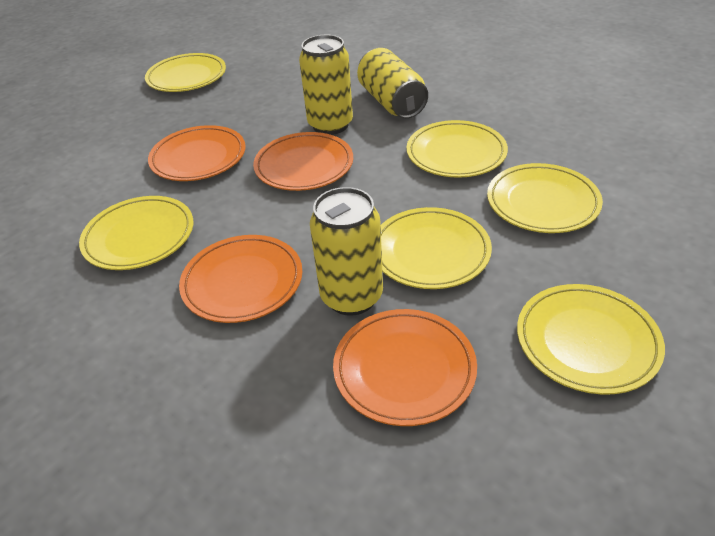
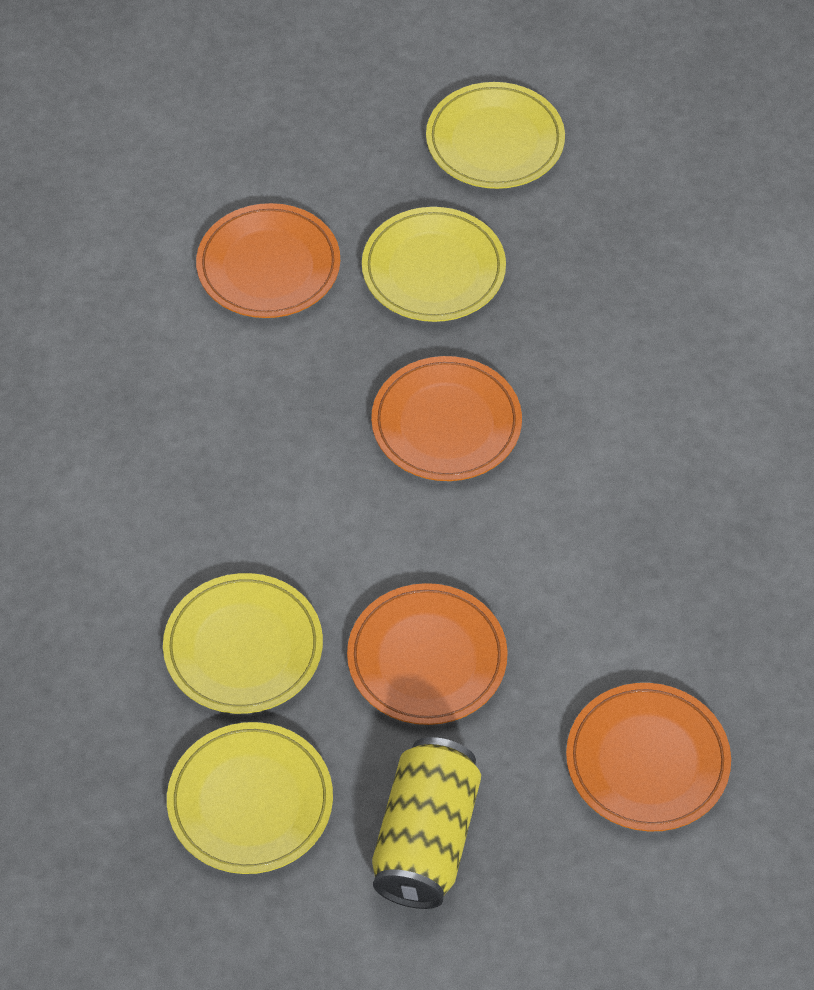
yellow can: 3 -> 1
yellow plate: 6 -> 4

